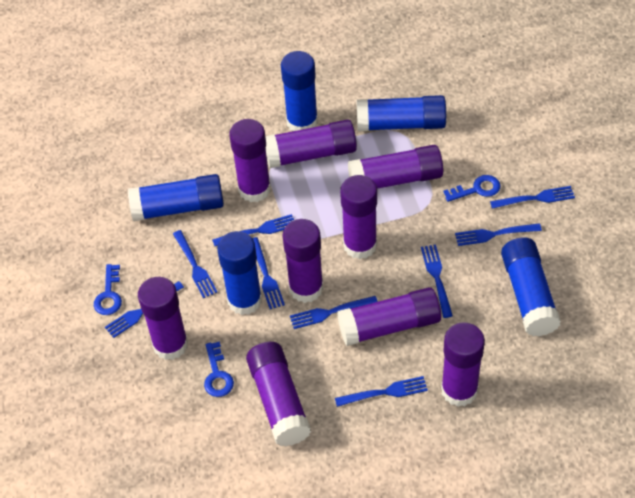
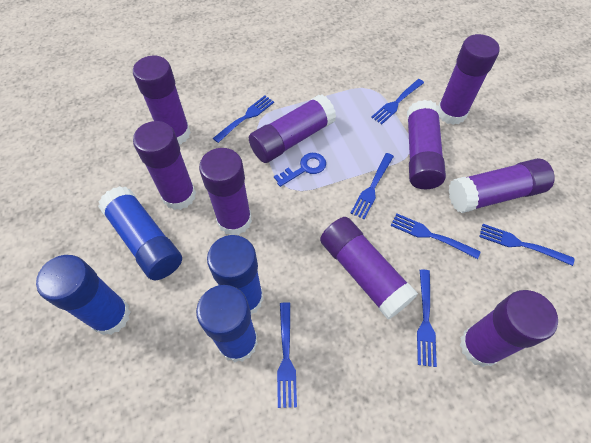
blue fork: 9 -> 7
blue glue stick: 5 -> 4
blue key: 3 -> 1

